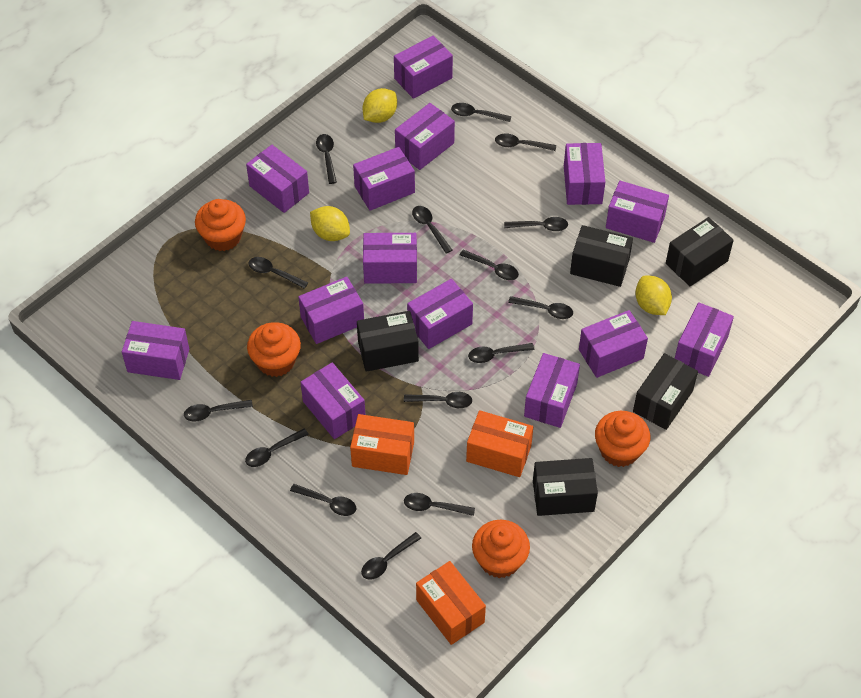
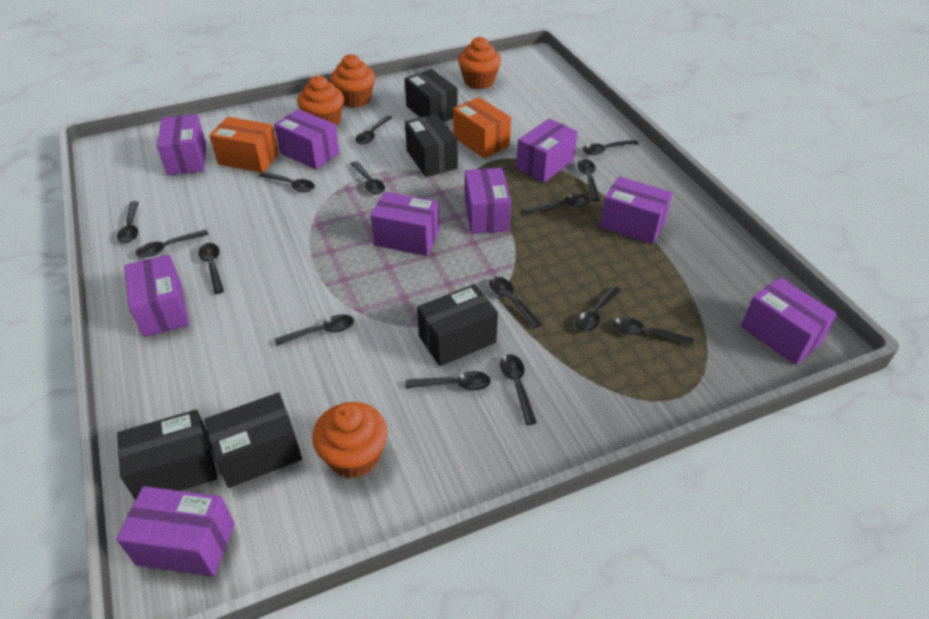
orange box: 3 -> 2
purple box: 14 -> 9
yellow lemon: 3 -> 0

